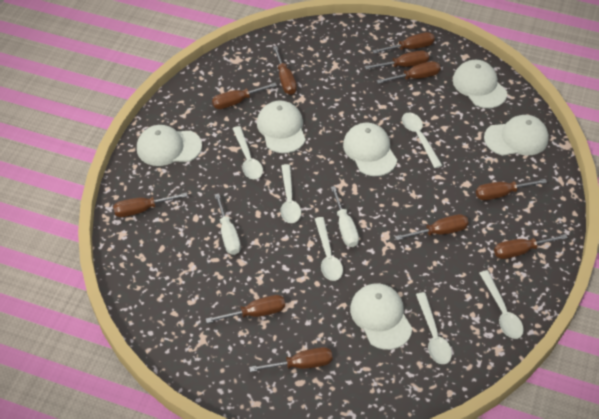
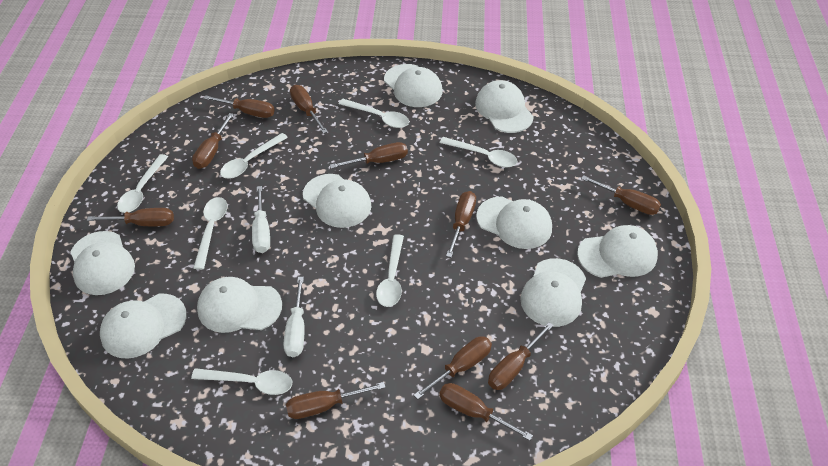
white cap: 6 -> 9
white spoon: 6 -> 7

